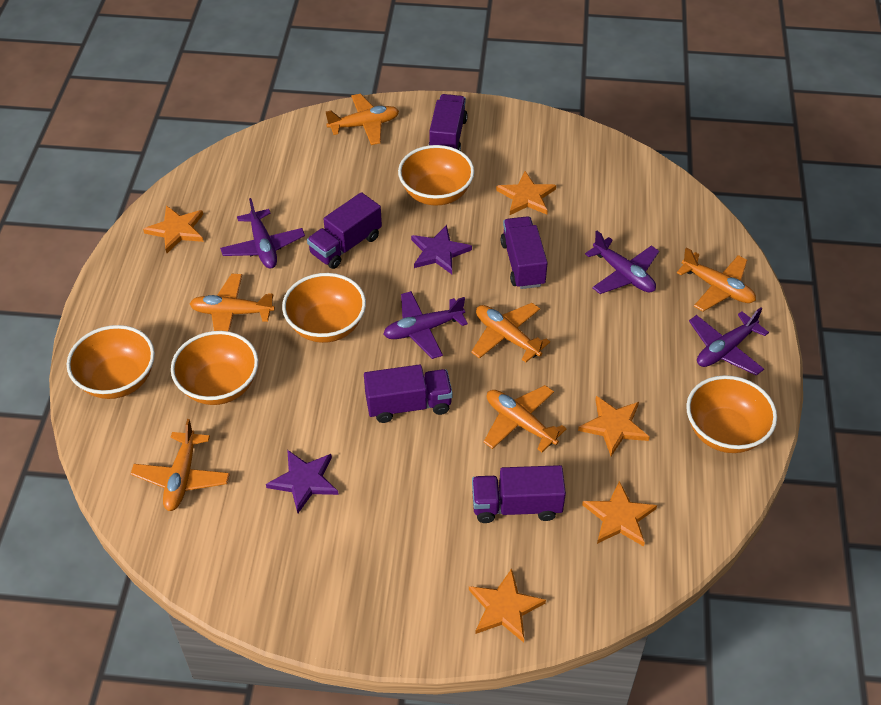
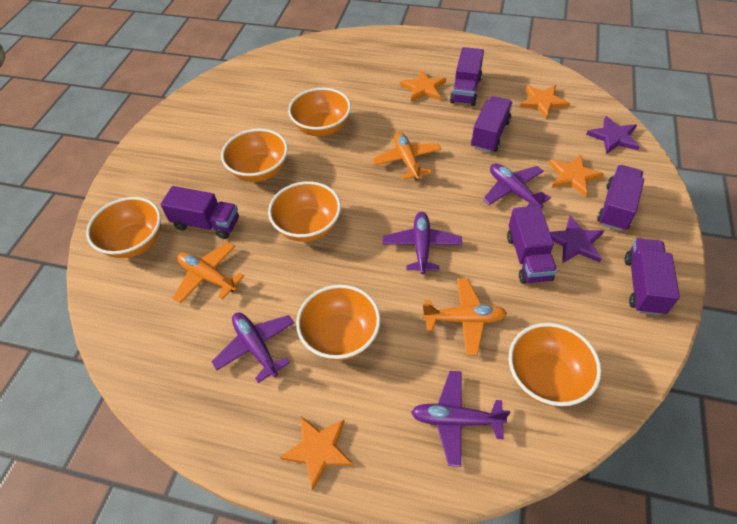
orange bowl: 5 -> 6
orange plane: 6 -> 3
orange star: 5 -> 4
purple truck: 5 -> 6

